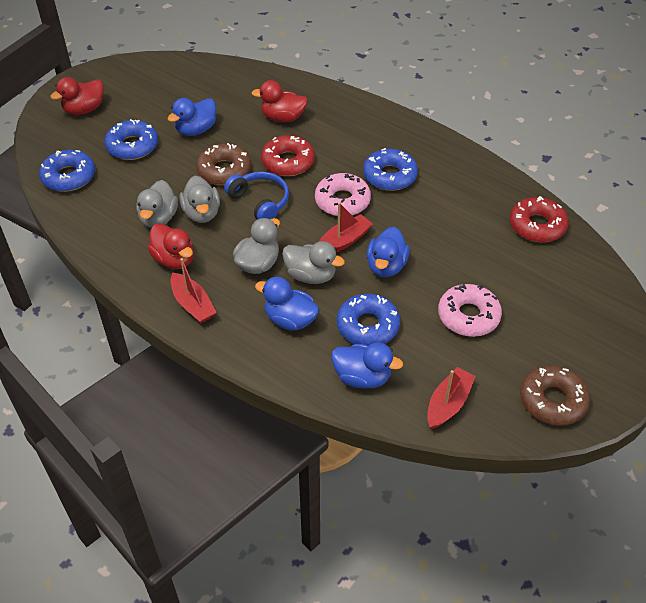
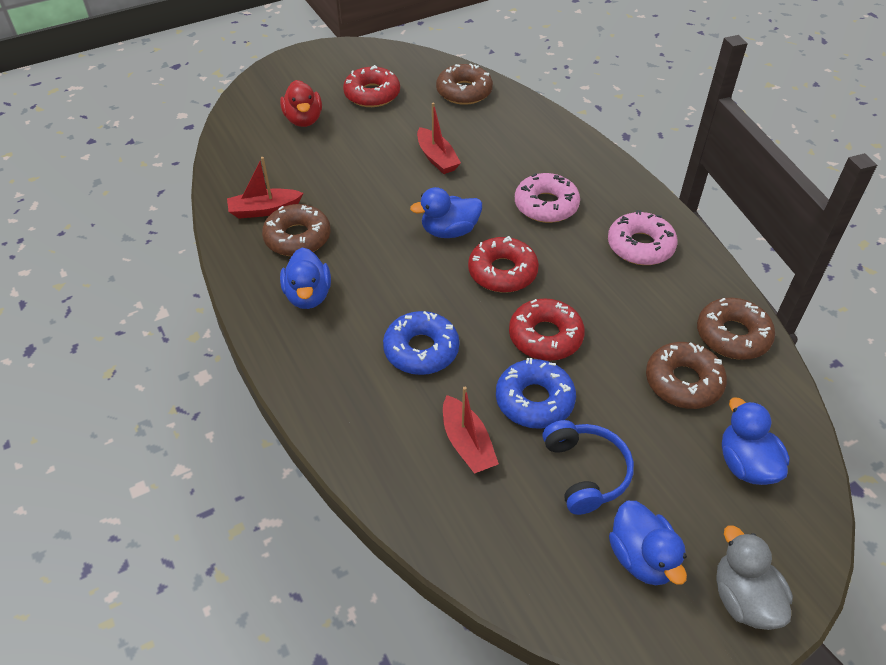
blue donut: 4 -> 2
brown donut: 2 -> 4
grey duck: 4 -> 1
red donut: 2 -> 3
red duck: 3 -> 1

